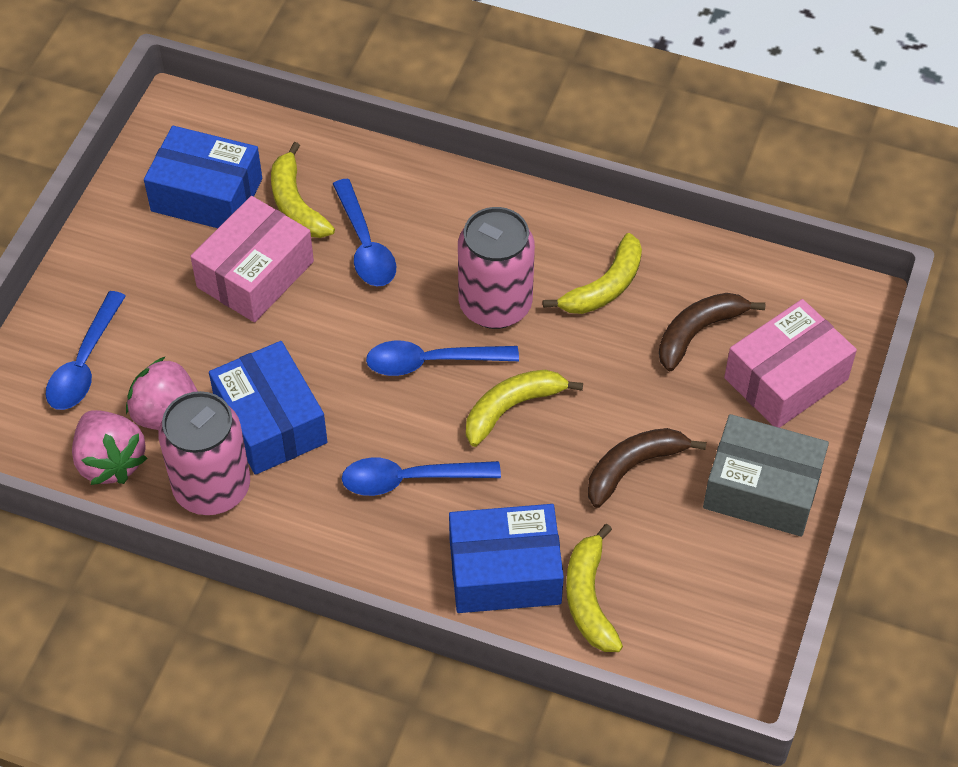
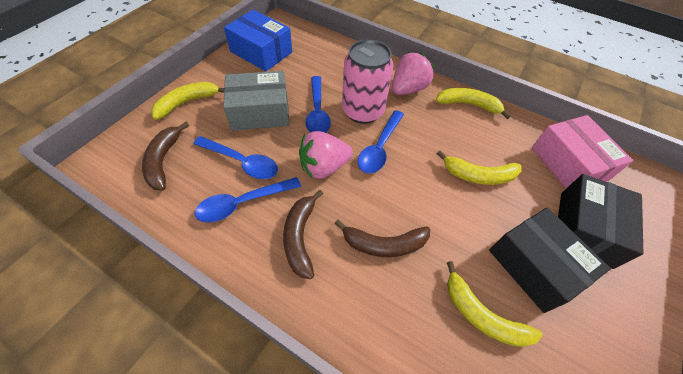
black box: 0 -> 2
blue box: 3 -> 1
brown banana: 2 -> 3
pink box: 2 -> 1
pink can: 2 -> 1

